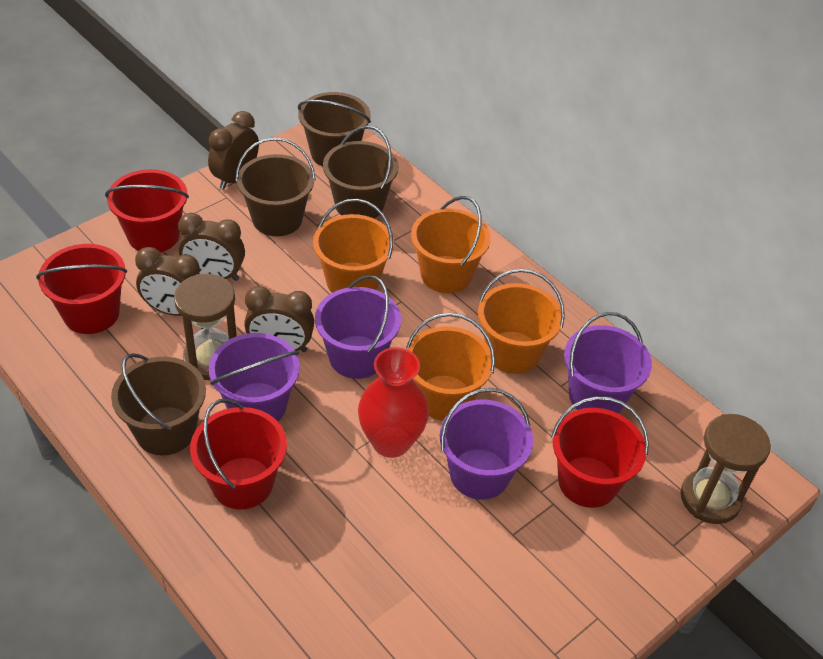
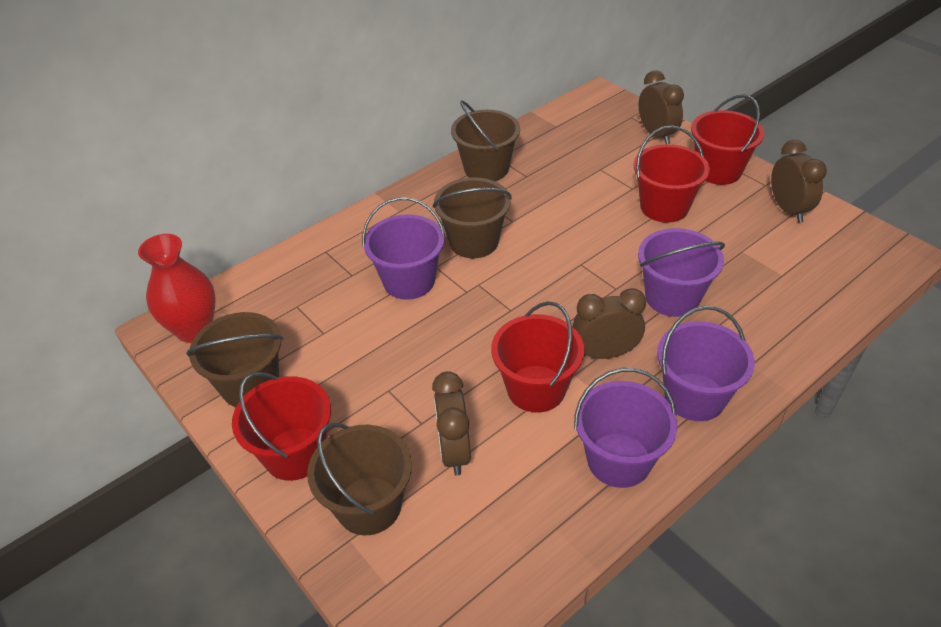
brown hourglass: 2 -> 0
orange bucket: 4 -> 0

